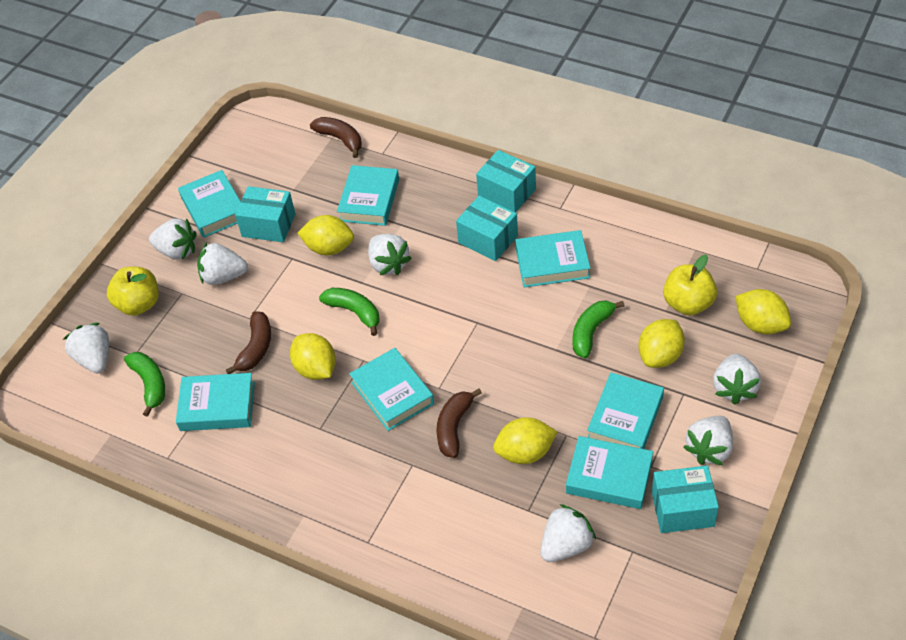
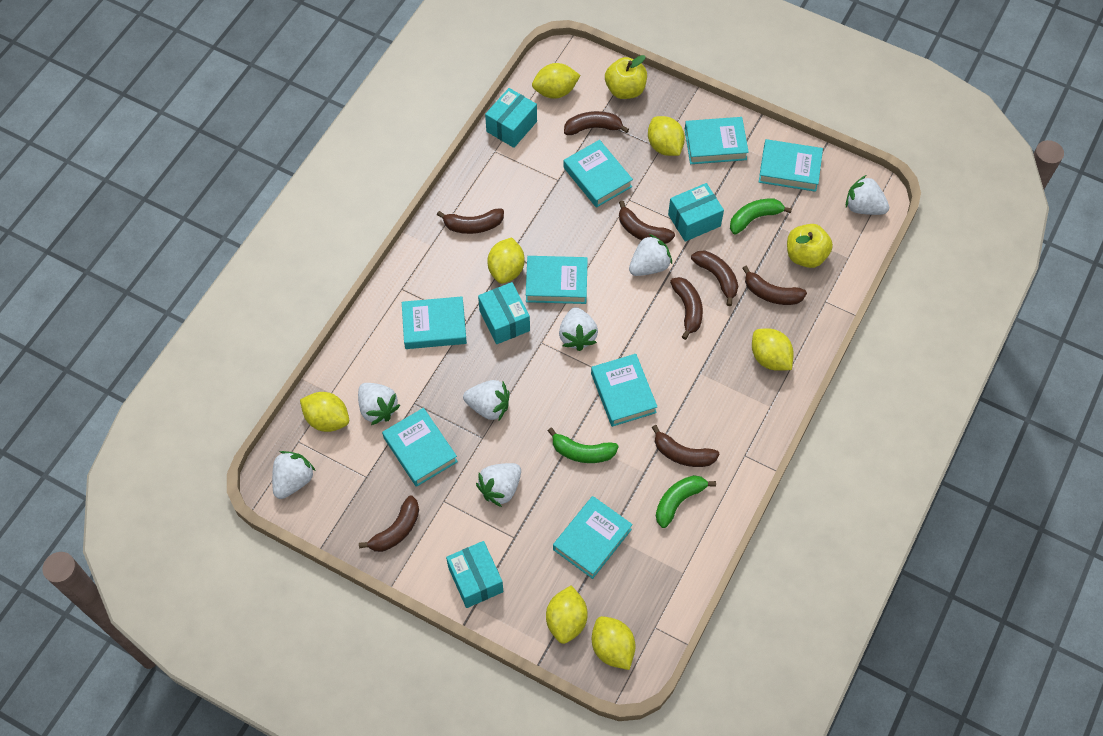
brown banana: 3 -> 8
turquoise book: 7 -> 8
yellow lemon: 5 -> 7

